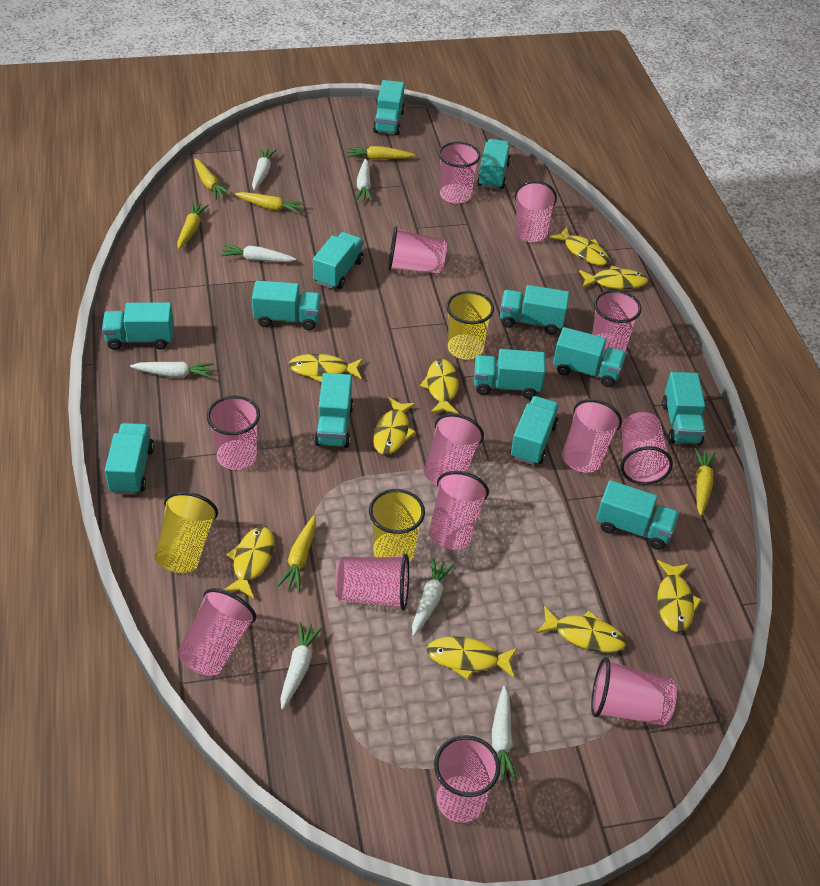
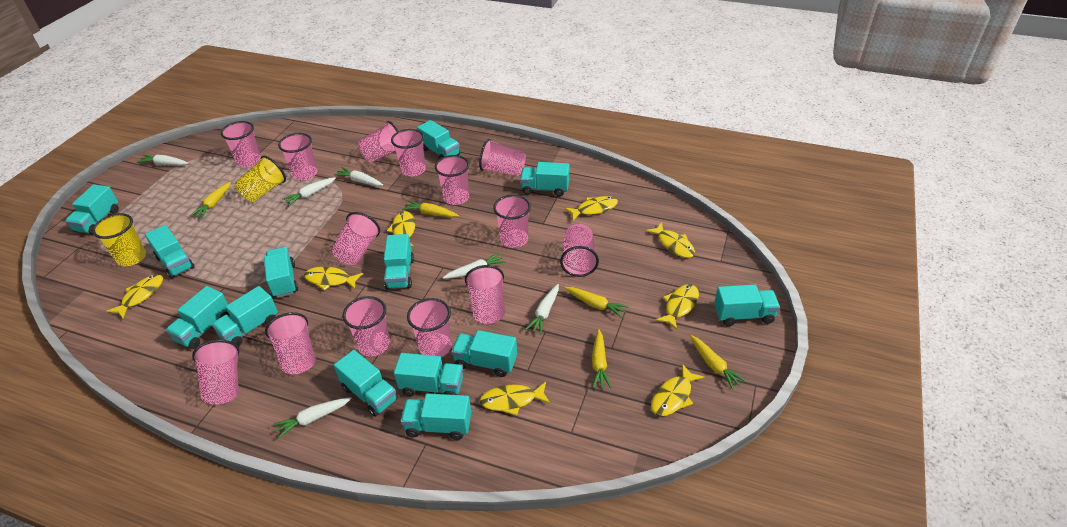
pink cup: 13 -> 14
white carrot: 7 -> 6
yellow carrot: 6 -> 5
yellow cup: 3 -> 2
yellow fish: 9 -> 8

